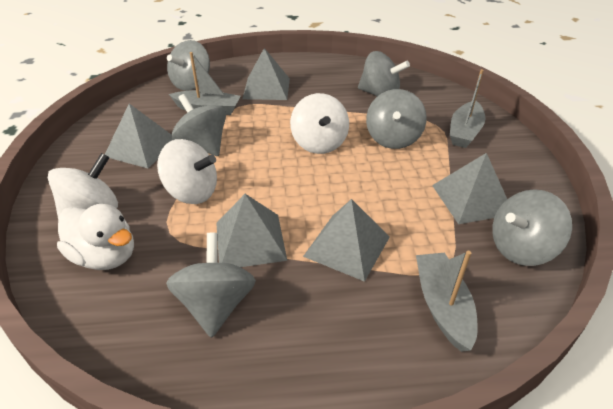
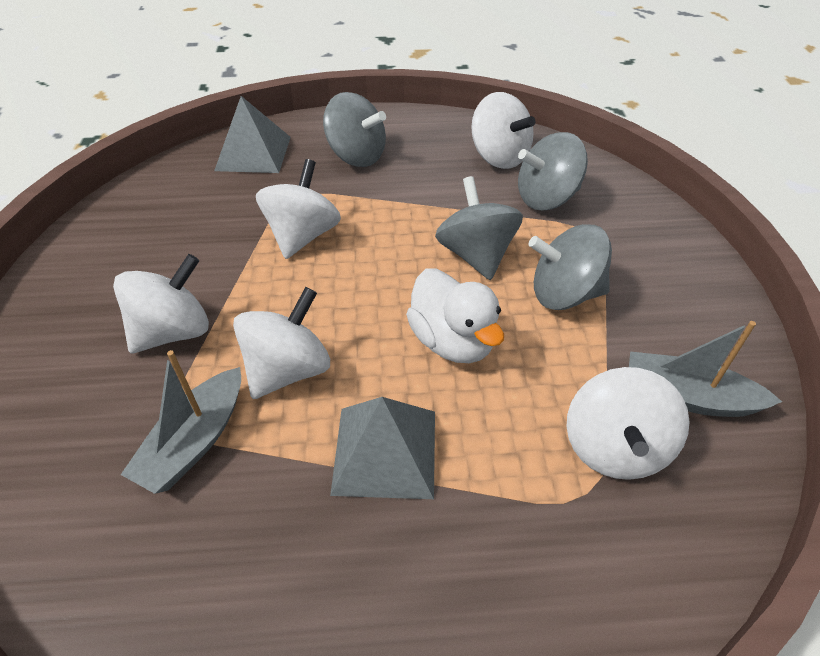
grey boat: 3 -> 2
grey pyramid: 5 -> 2
grey spinning top: 6 -> 4
white spinning top: 3 -> 5

